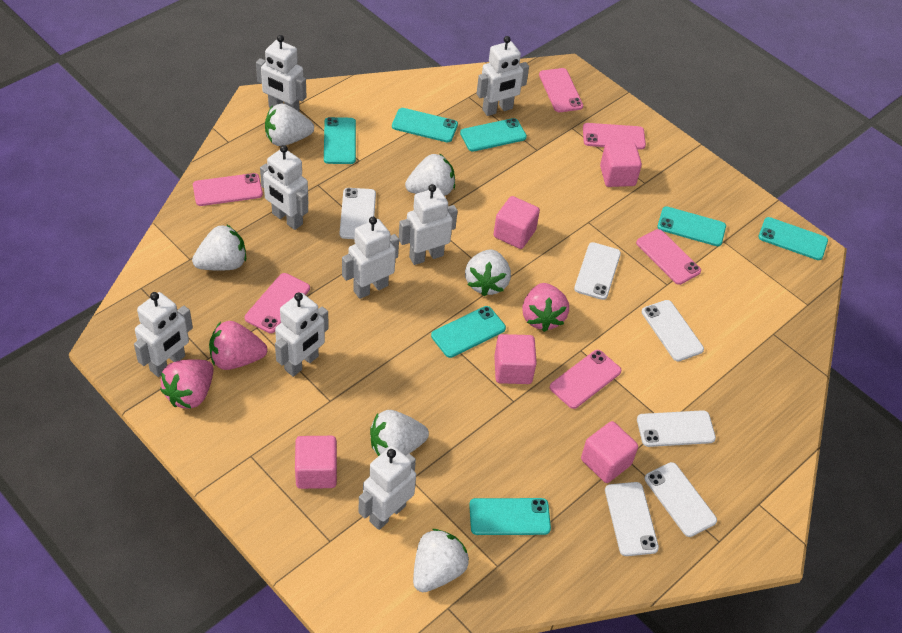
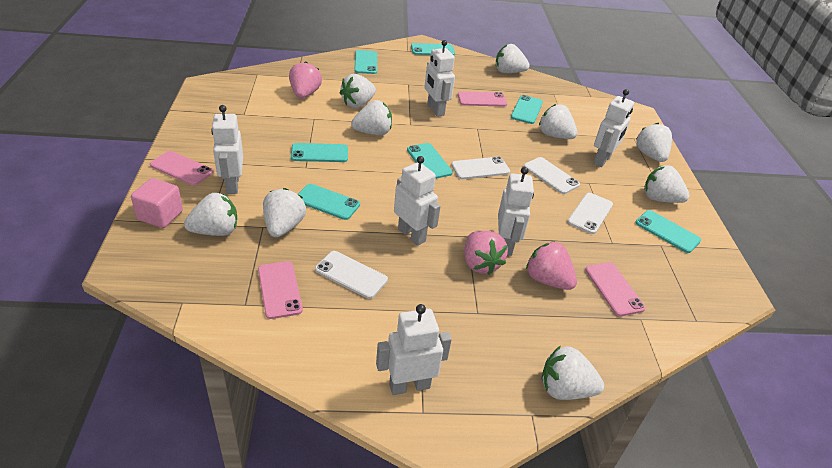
pink cube: 5 -> 1
pink phone: 6 -> 4
white phone: 6 -> 4
white robot: 8 -> 6
white strawberry: 6 -> 9

